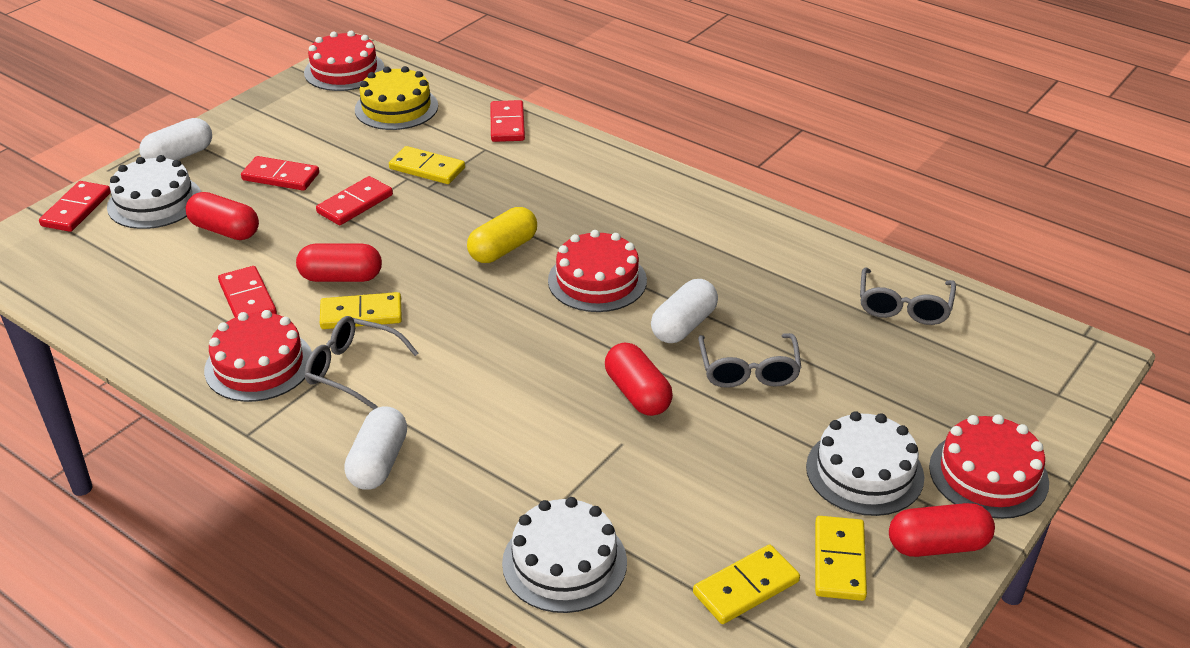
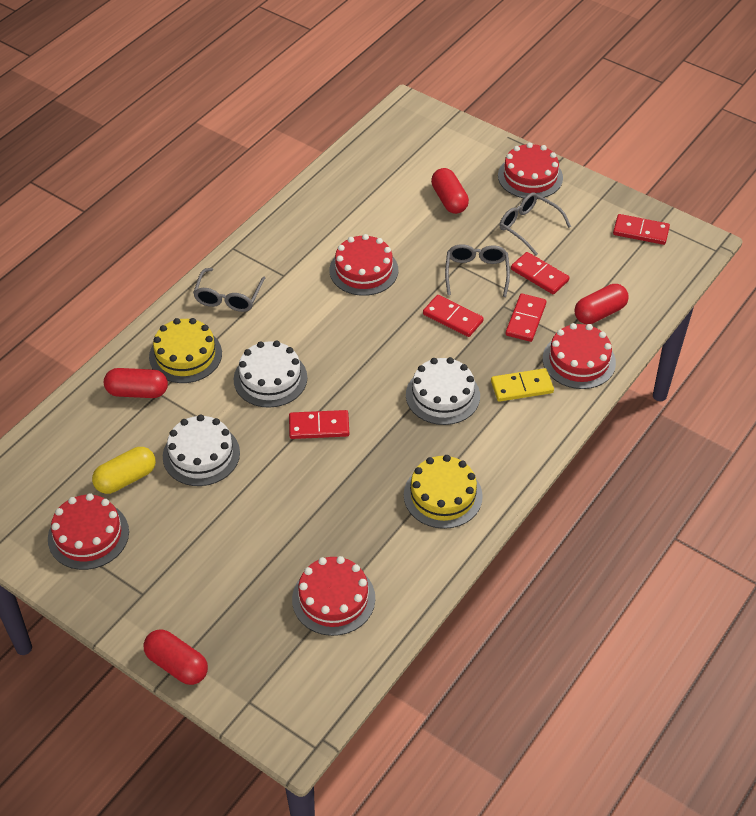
red cake: 4 -> 5
white capsule: 3 -> 0
yellow cake: 1 -> 2
yellow domino: 4 -> 1

